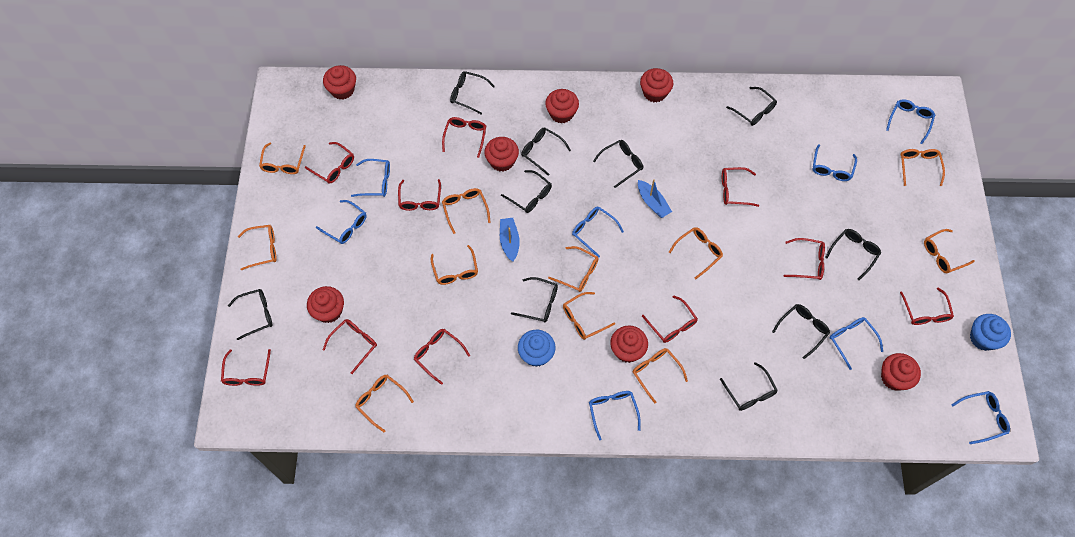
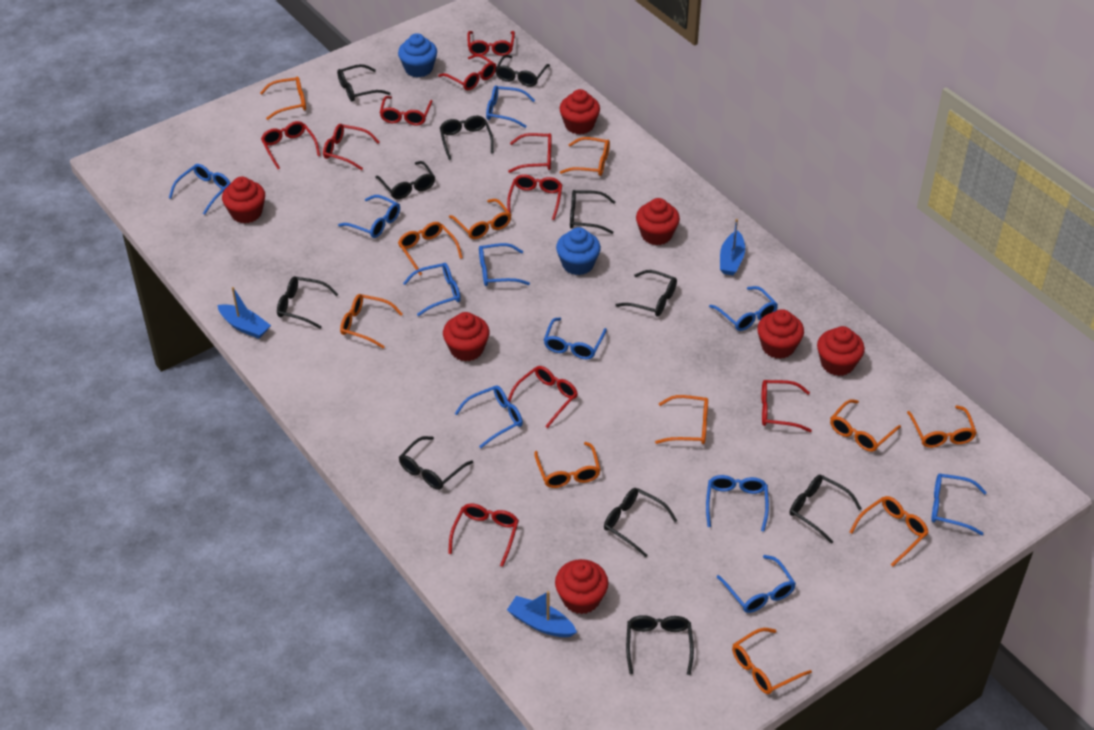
black glasses: 10 -> 11
blue boat: 2 -> 3
blue glasses: 8 -> 11

